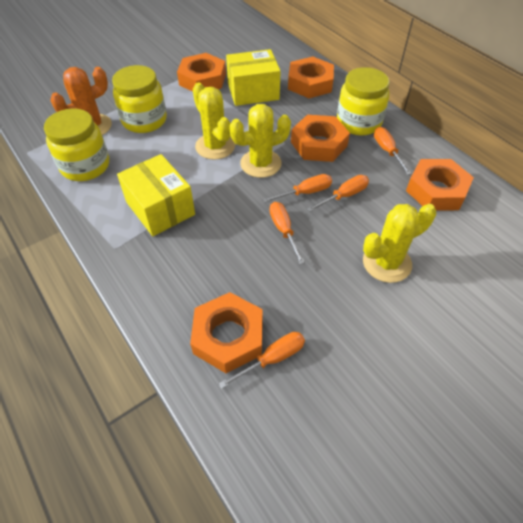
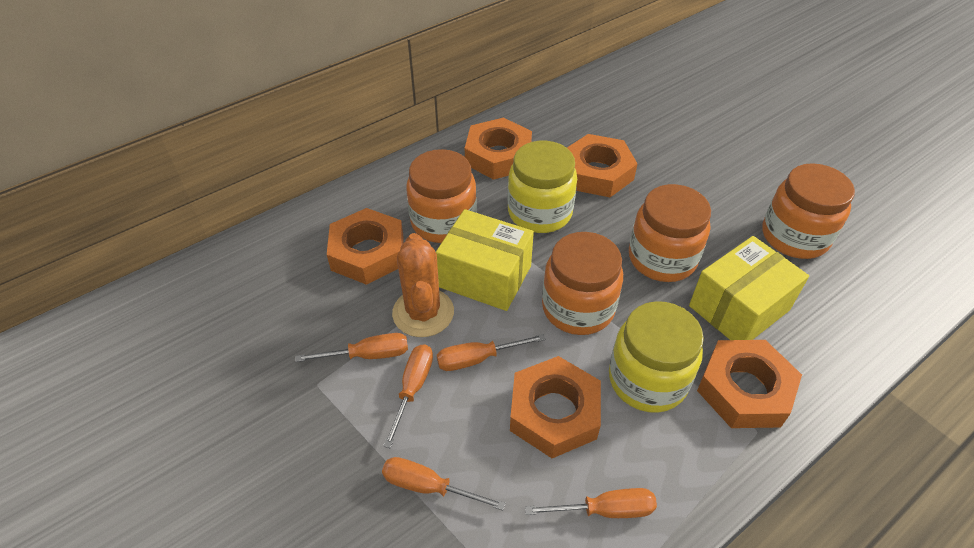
orange jar: 0 -> 4
yellow cactus: 3 -> 0
yellow jar: 3 -> 2

